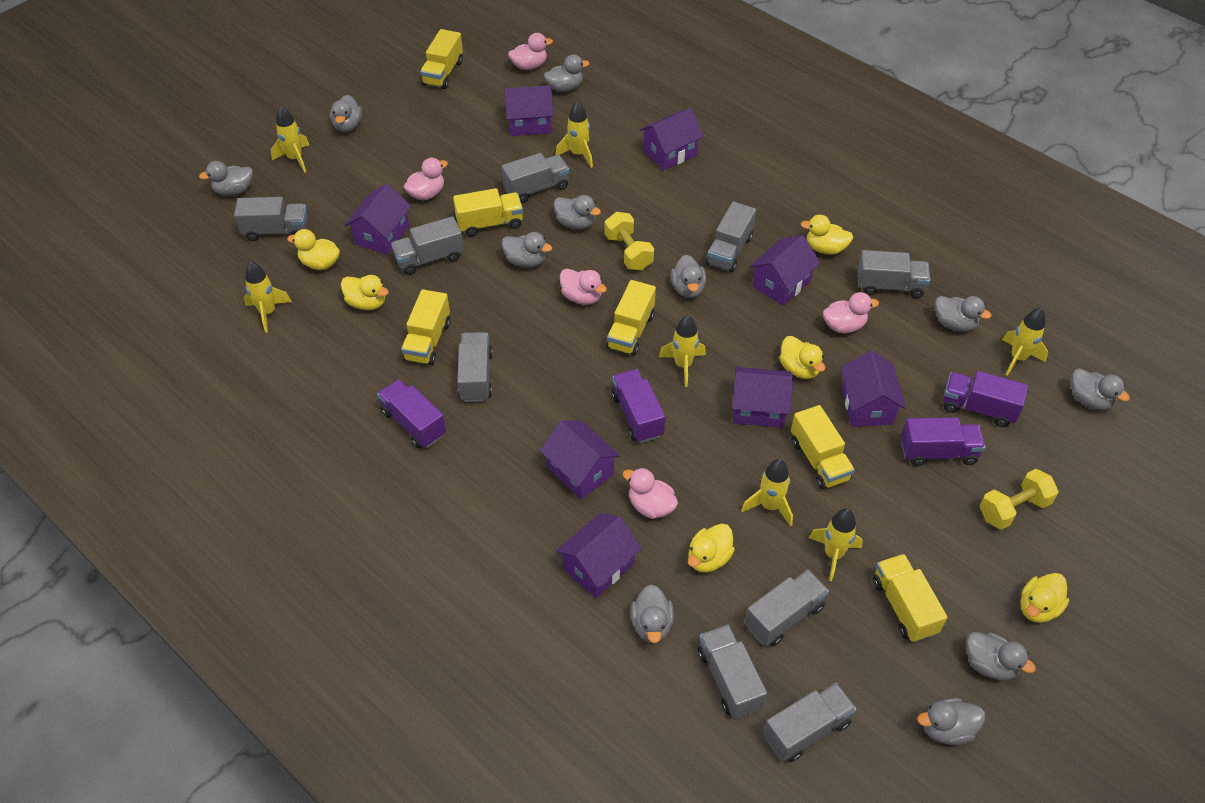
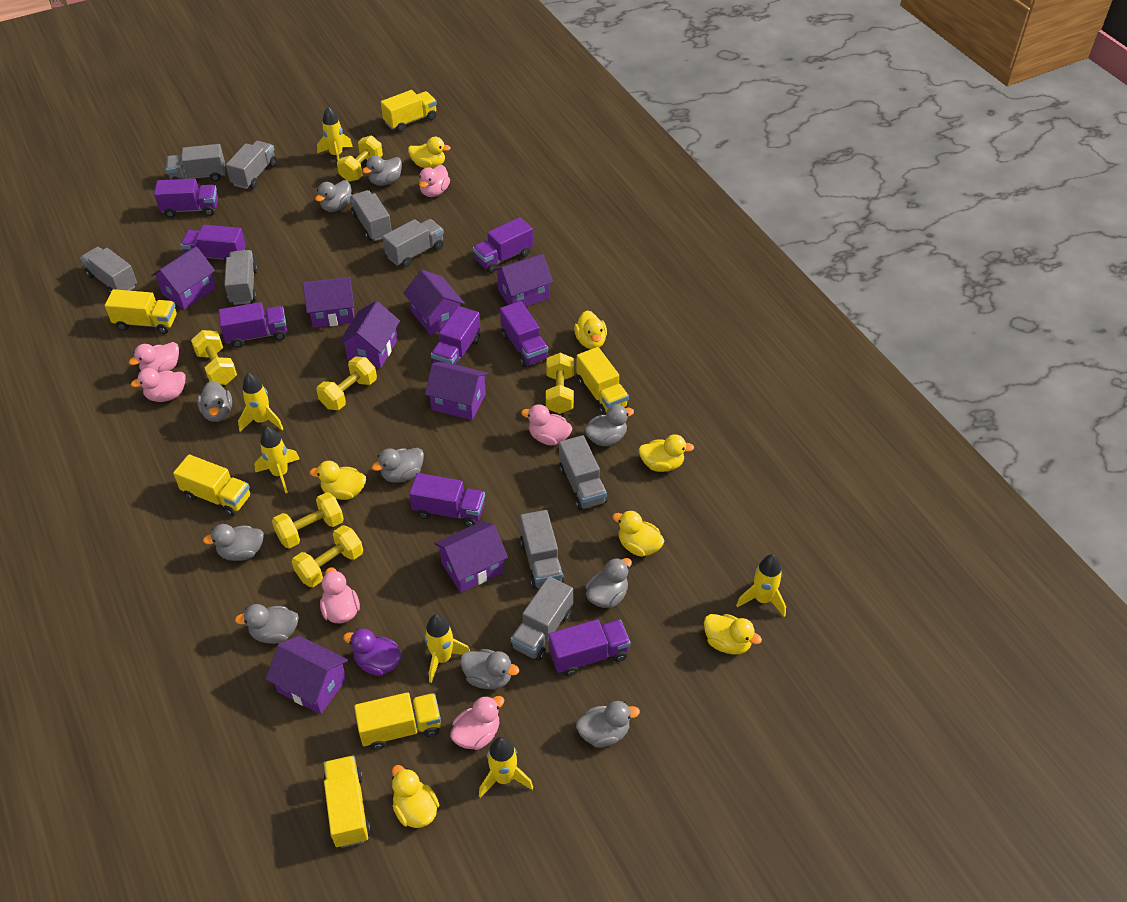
grey duck: 11 -> 10
pink duck: 5 -> 6
purple duck: 0 -> 1
purple truck: 4 -> 8
yellow duck: 6 -> 7
yellow dumbbell: 2 -> 6
yellow rocket: 7 -> 6

